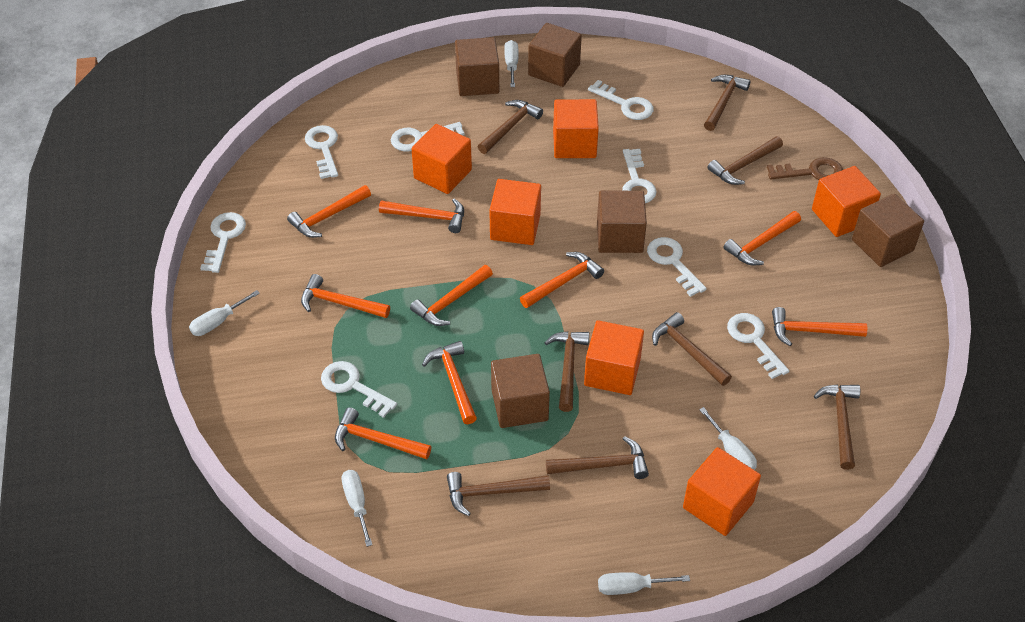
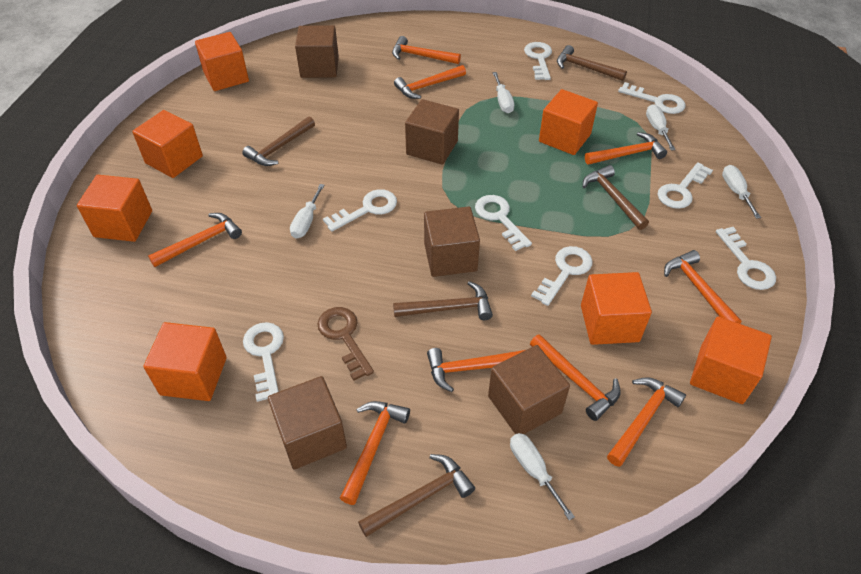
brown hammer: 8 -> 5
orange cube: 6 -> 7

